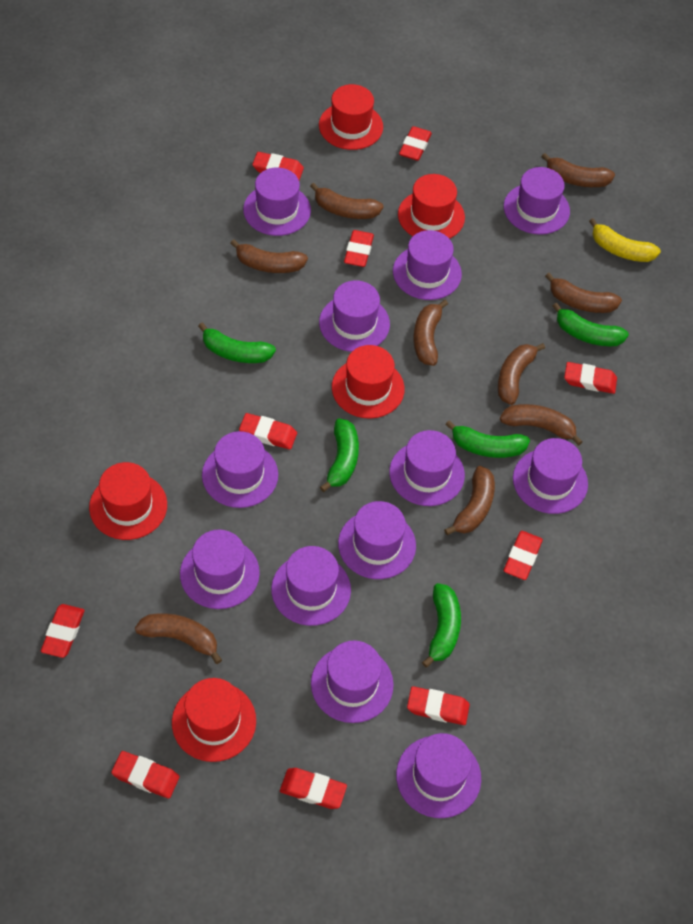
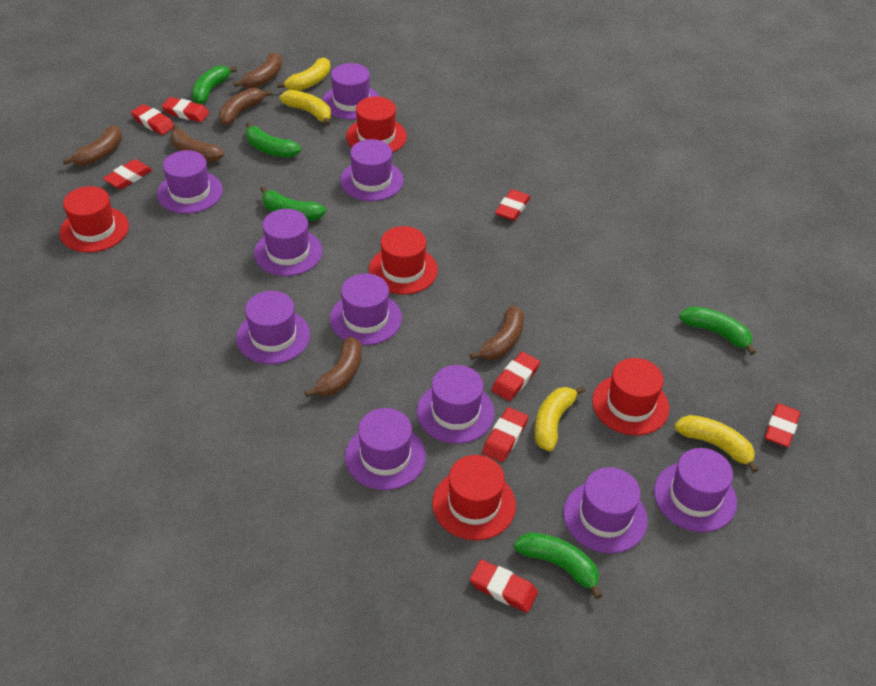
brown banana: 9 -> 6
purple hat: 12 -> 10
red eraser: 10 -> 8
yellow banana: 1 -> 4

